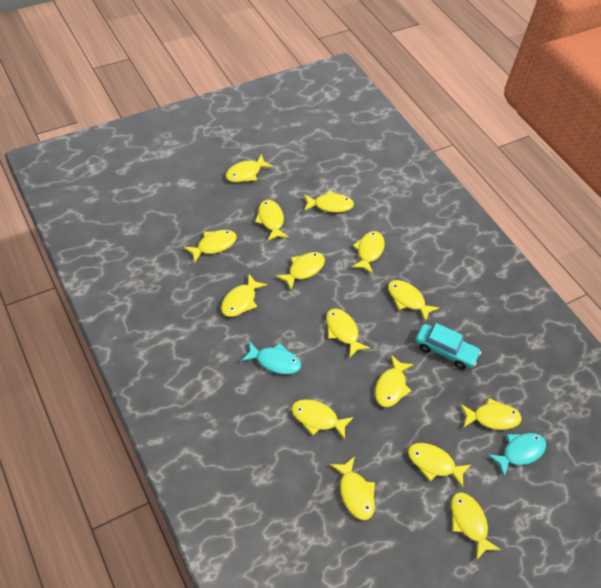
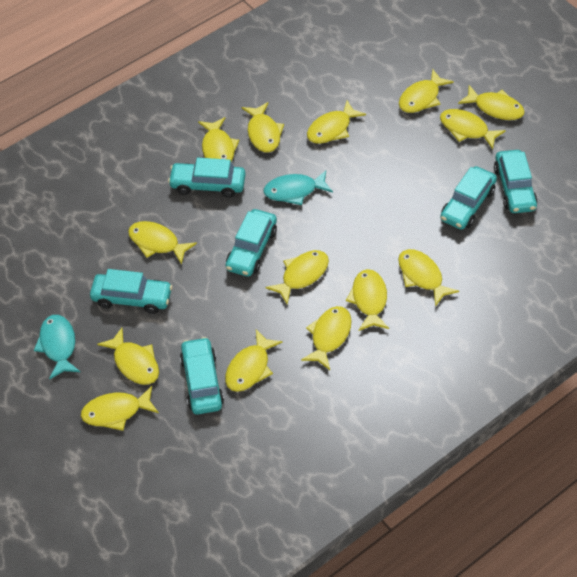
turquoise car: 1 -> 6
yellow fish: 15 -> 14

